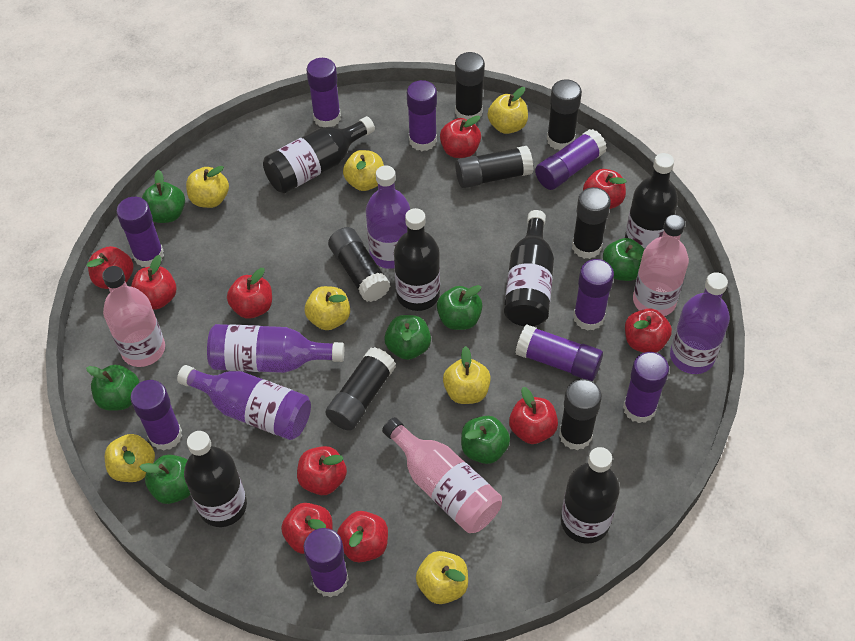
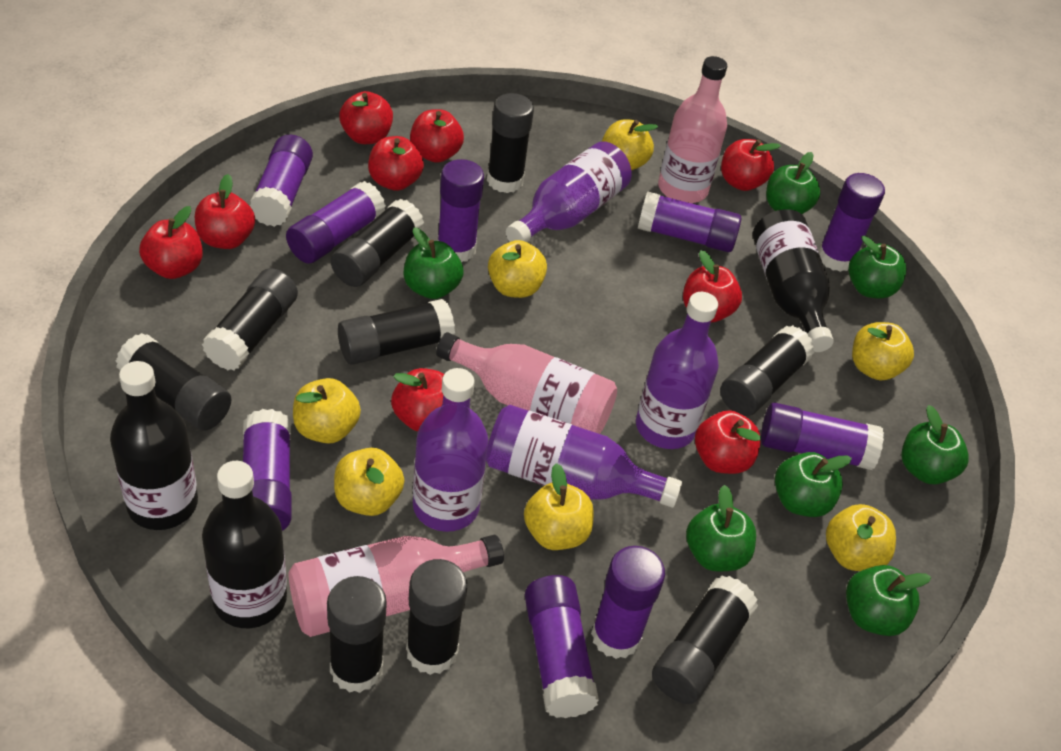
black bottle: 6 -> 3
black glue stick: 7 -> 9
red apple: 10 -> 9

